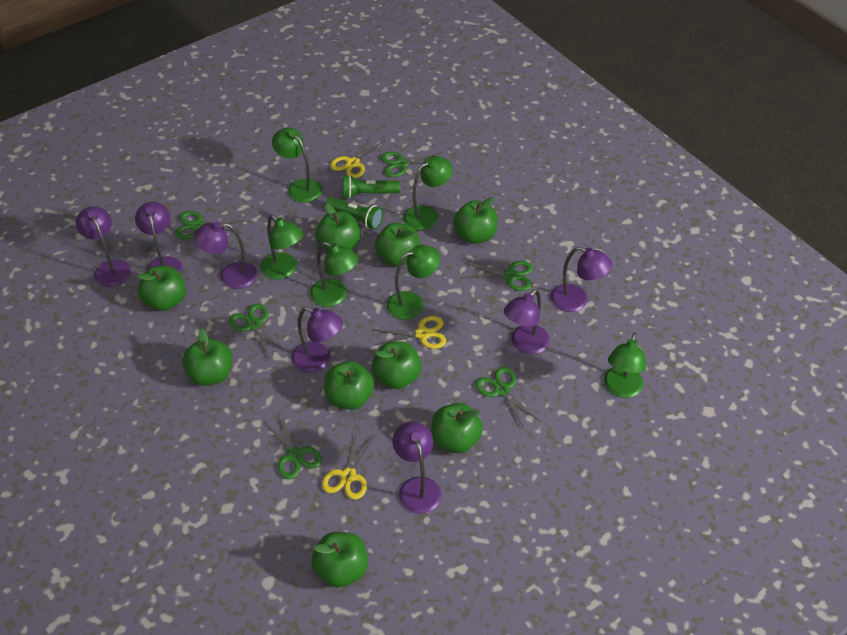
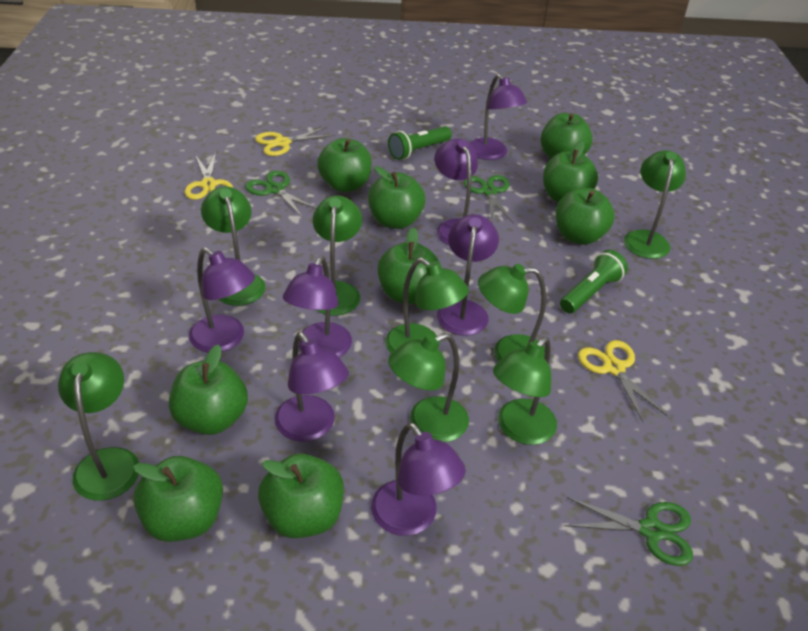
green lamp: 6 -> 8
green scissors: 6 -> 3

